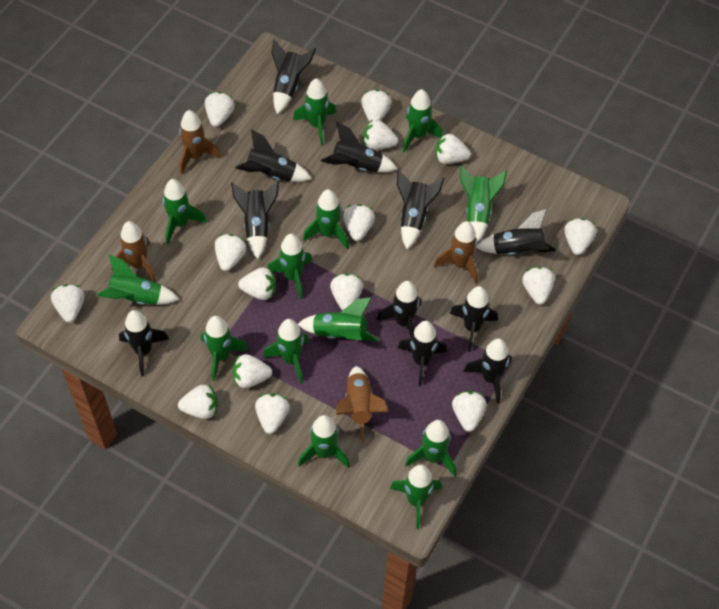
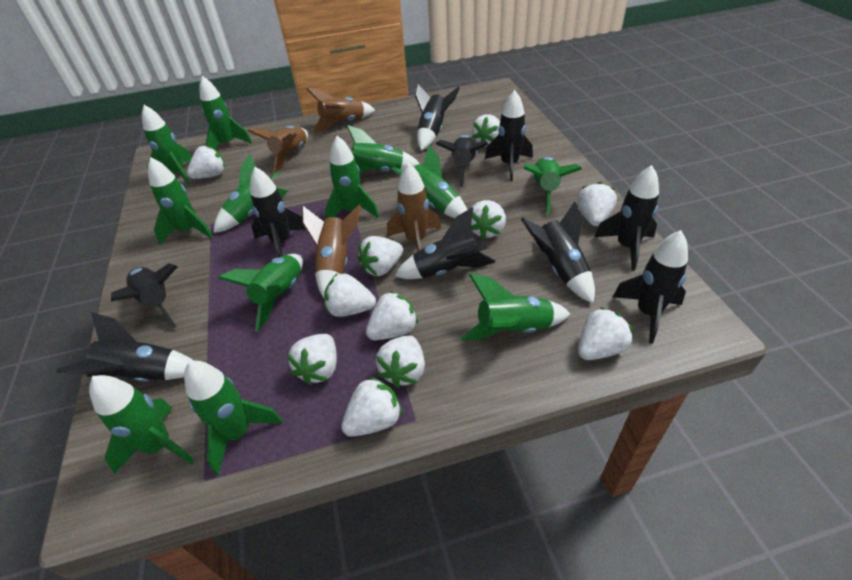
black rocket: 11 -> 10
green rocket: 13 -> 12
white strawberry: 15 -> 11

